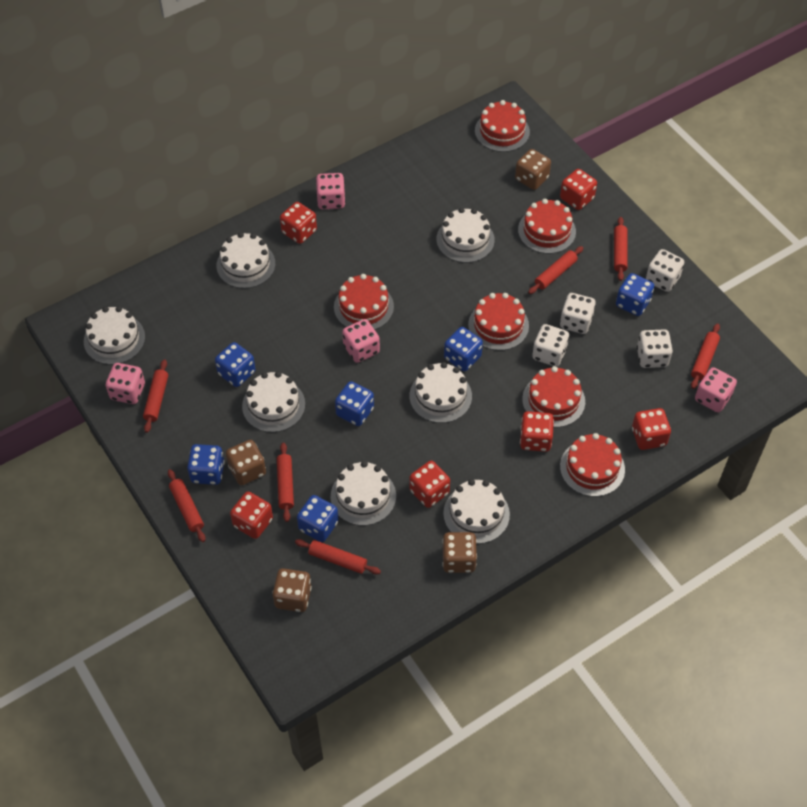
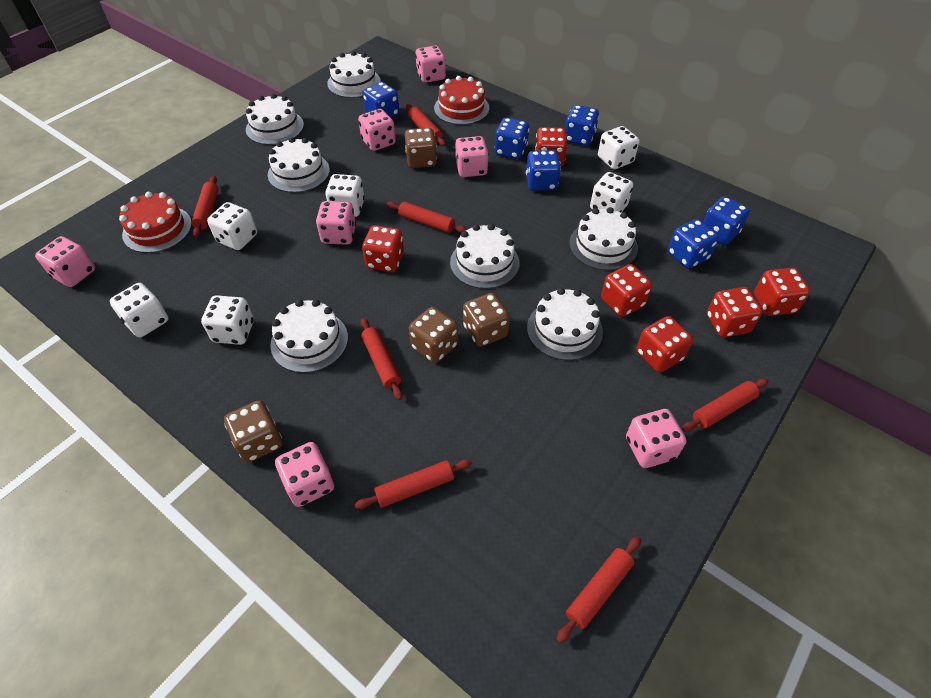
pink dice: 4 -> 7
red cake: 6 -> 2
white dice: 4 -> 6

